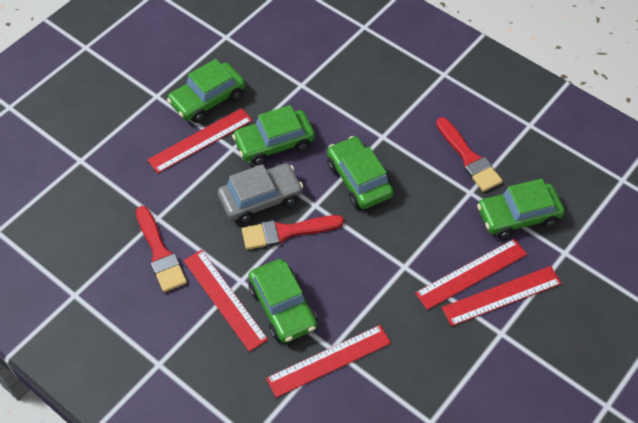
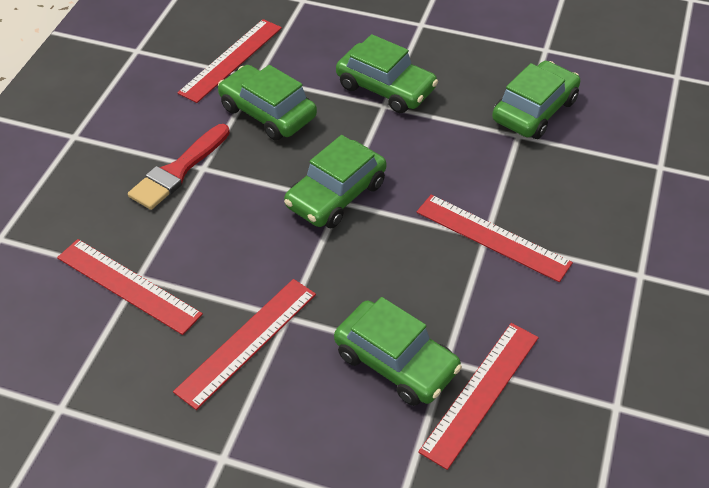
grey car: 1 -> 0
red brush: 3 -> 1

